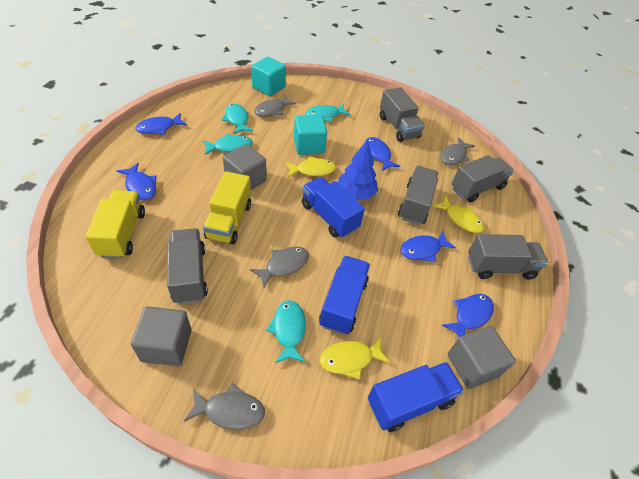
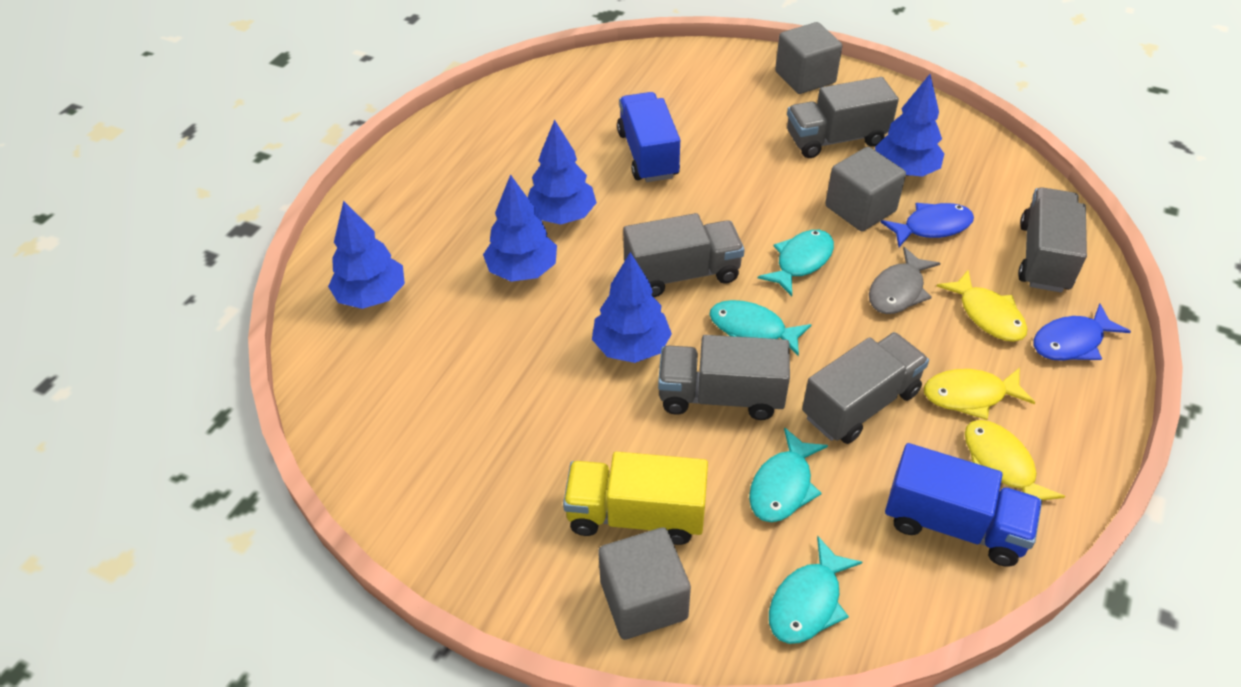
blue fish: 5 -> 2
blue tree: 1 -> 5
blue truck: 3 -> 2
grey fish: 4 -> 1
turquoise cube: 2 -> 0
yellow truck: 2 -> 1

